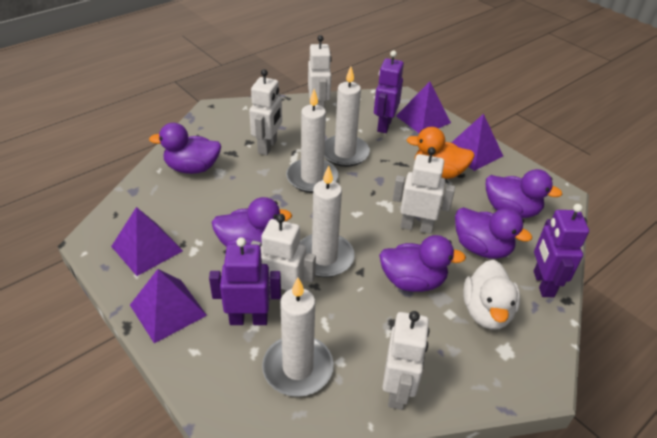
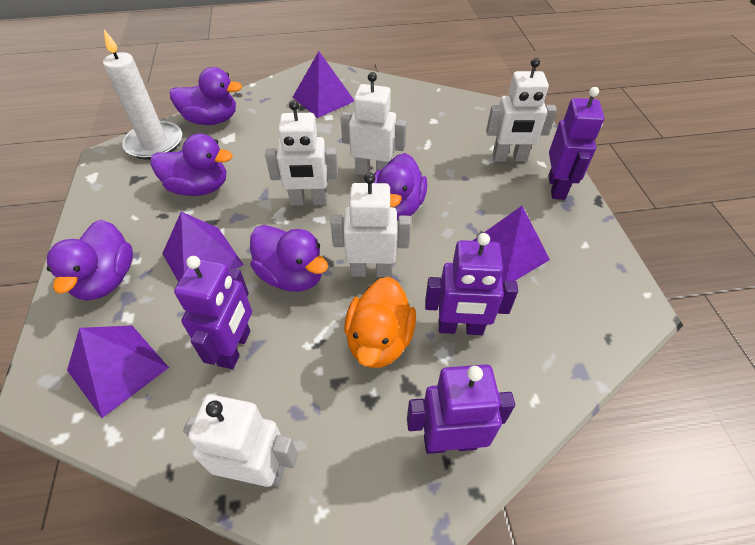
purple robot: 3 -> 4
white candle: 4 -> 1
white duck: 1 -> 0

